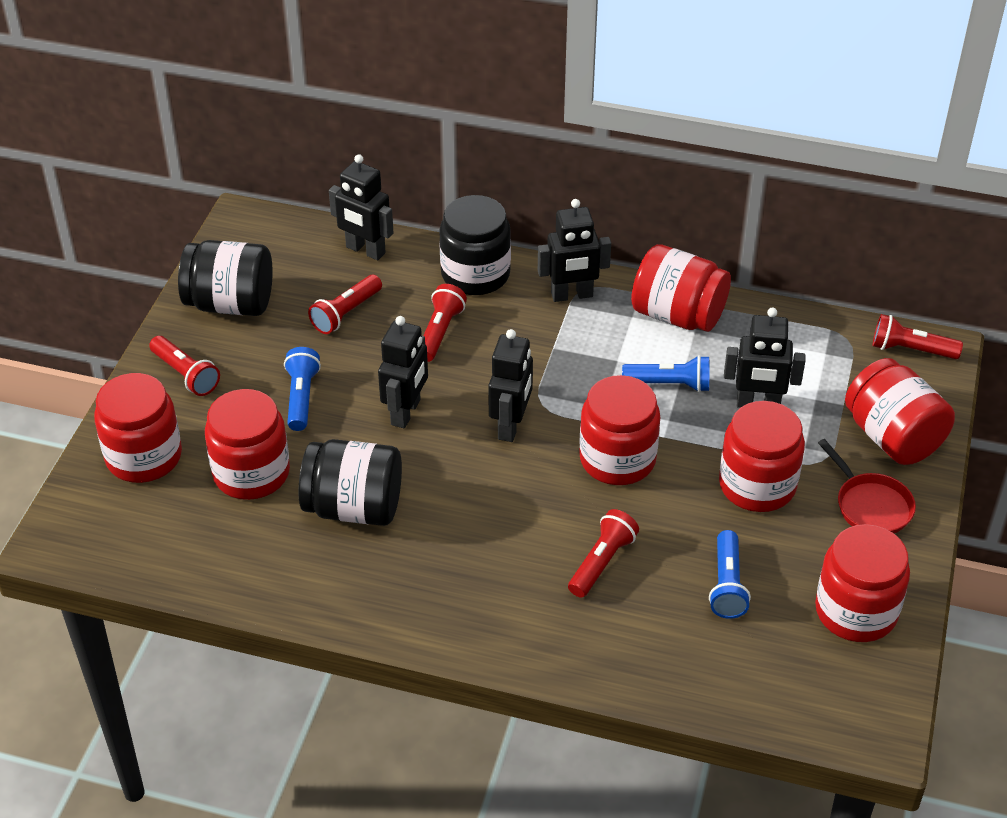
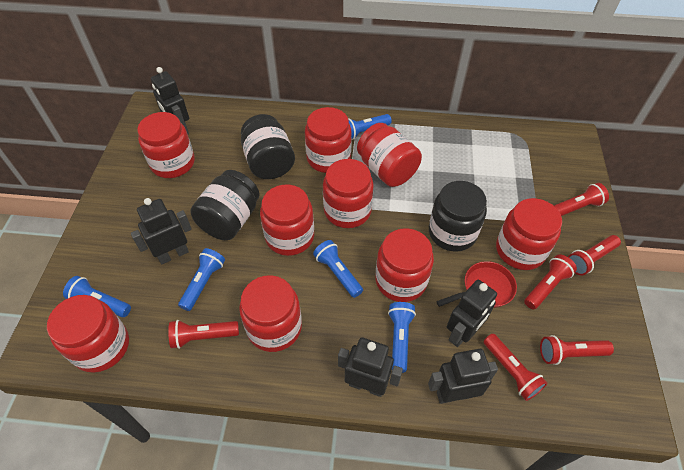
blue flashlight: 3 -> 5
red flashlight: 5 -> 6
red jar: 7 -> 9

